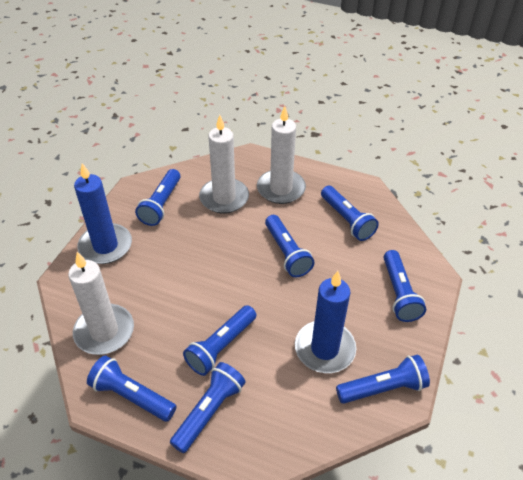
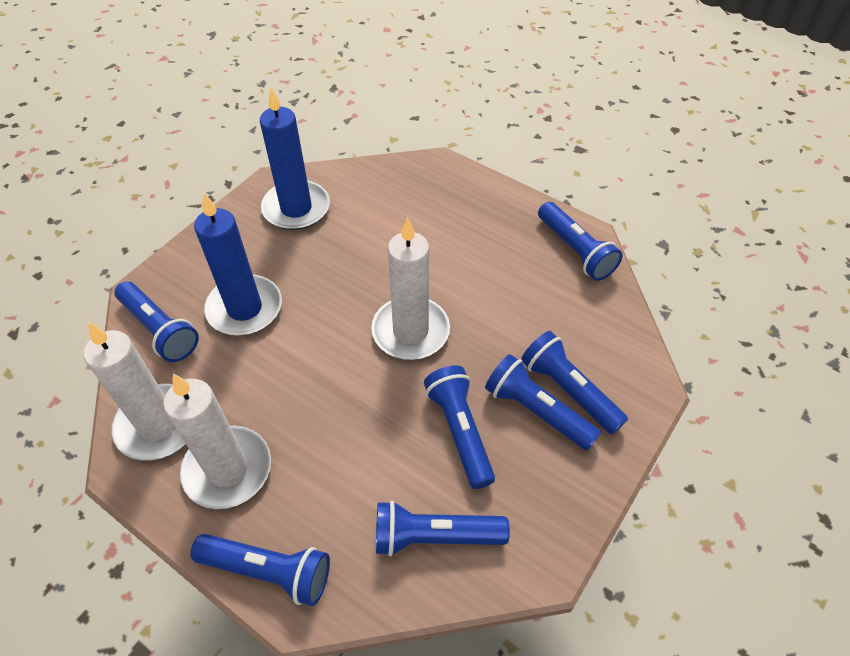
blue flashlight: 8 -> 7

